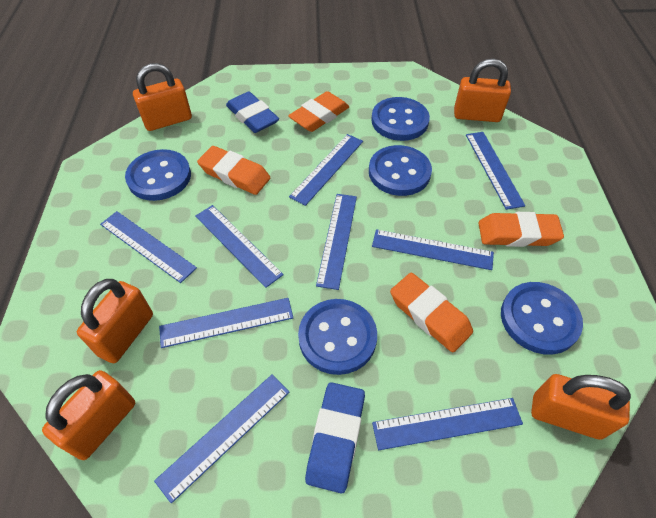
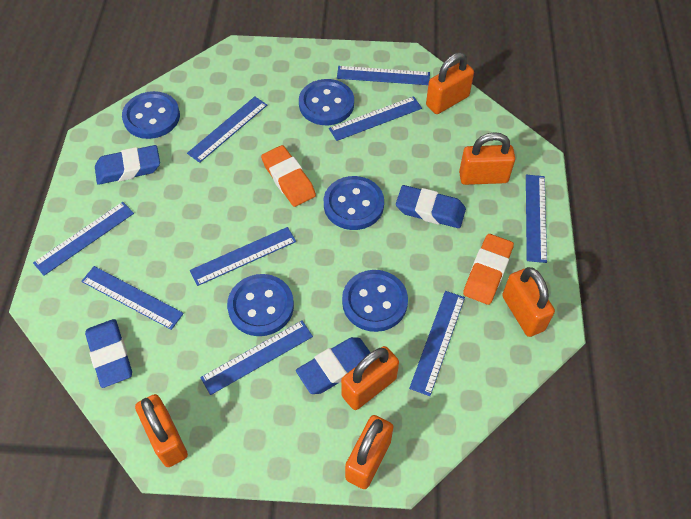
blue eraser: 2 -> 4
orange eraser: 4 -> 2
orange padlock: 5 -> 6

